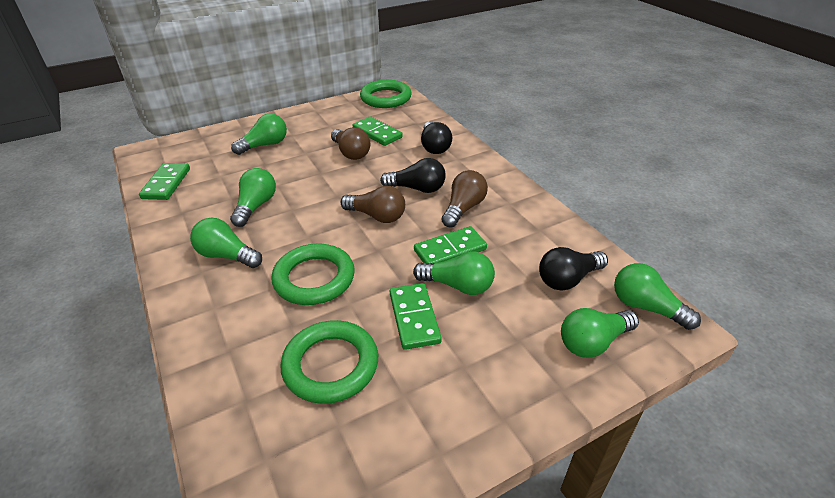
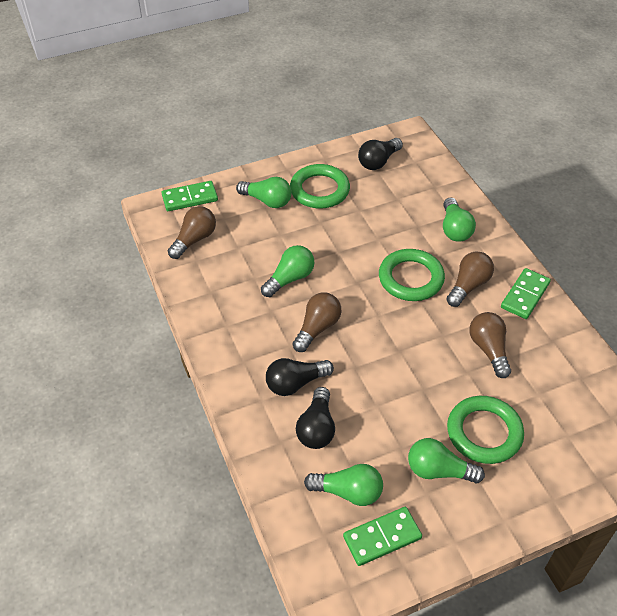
brown light bulb: 3 -> 4
green domino: 4 -> 3
green light bulb: 6 -> 5

